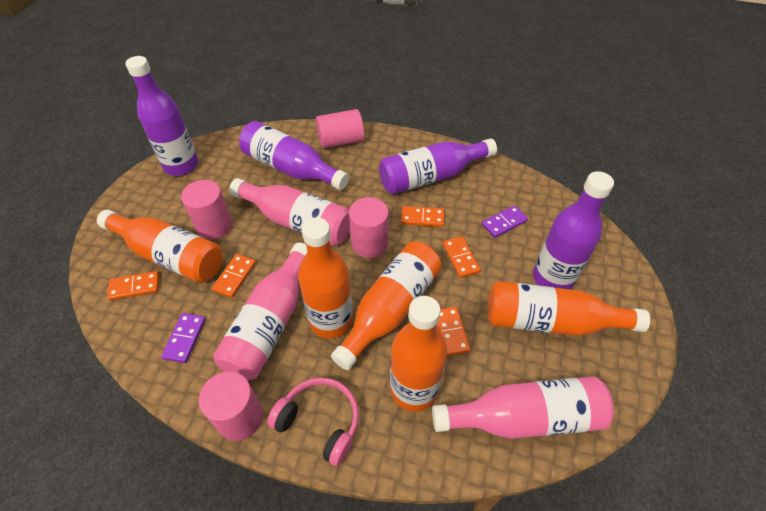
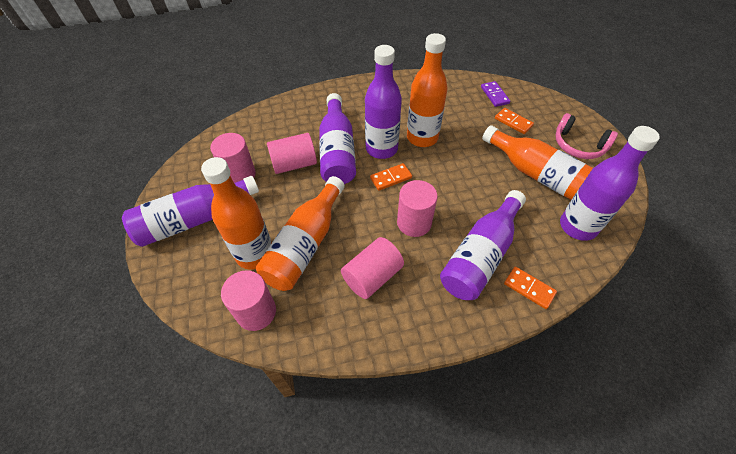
orange bottle: 5 -> 4
orange domino: 5 -> 3
pink bottle: 3 -> 0
pink cylinder: 4 -> 5
purple bottle: 4 -> 5
purple domino: 2 -> 1

